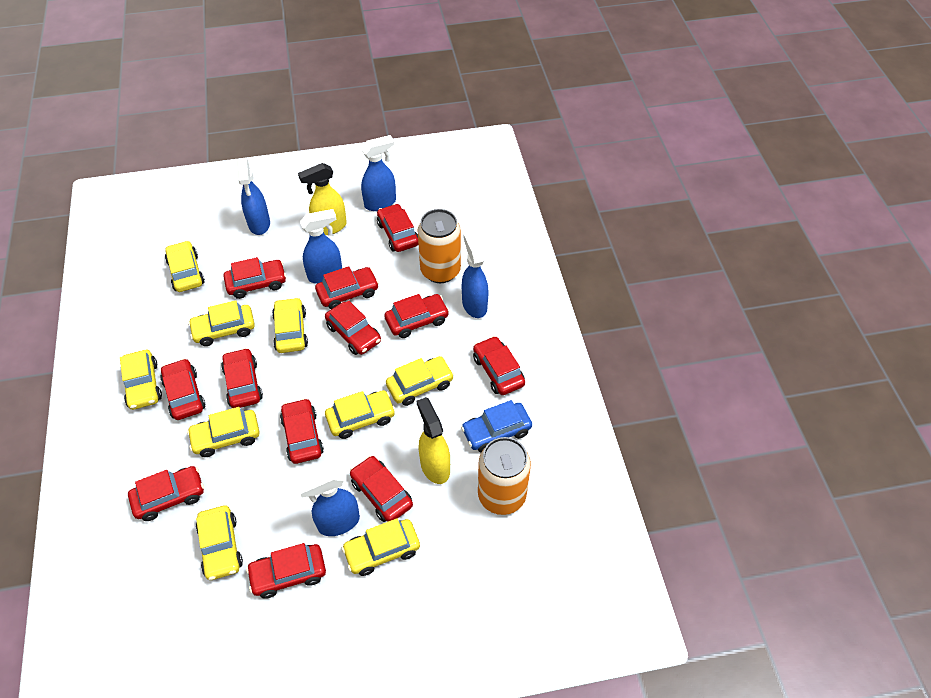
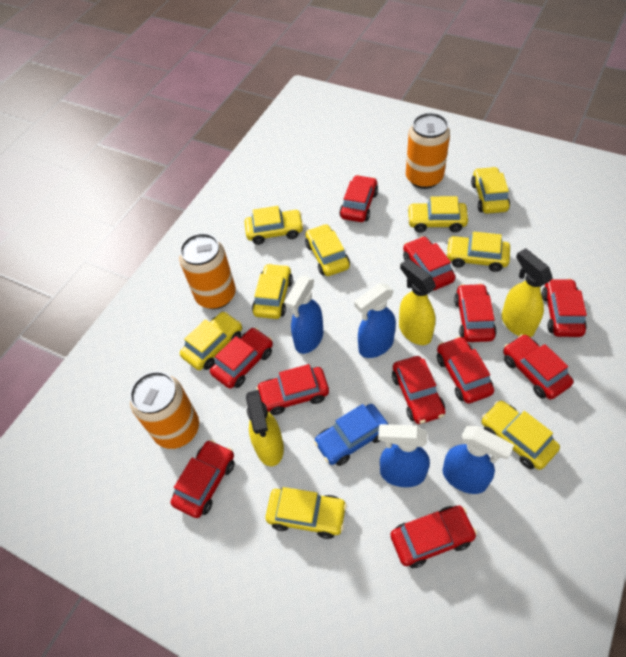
blue spray bottle: 5 -> 4
orange can: 2 -> 3
red car: 12 -> 11
yellow spray bottle: 2 -> 3

